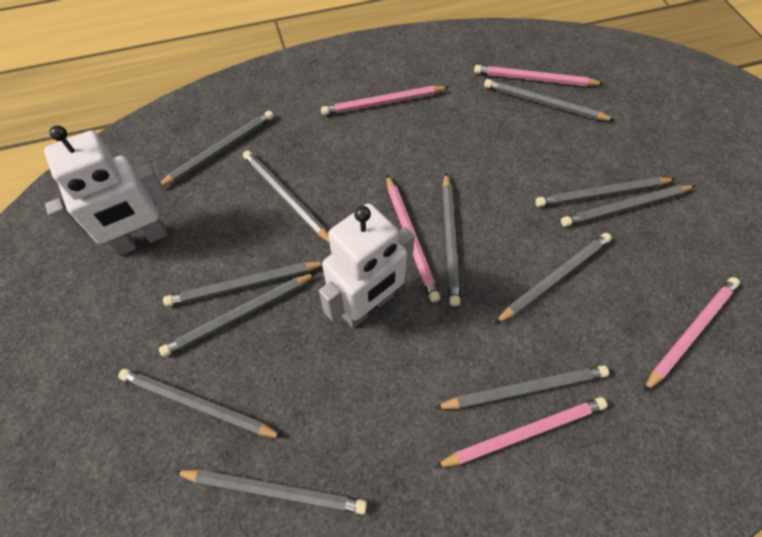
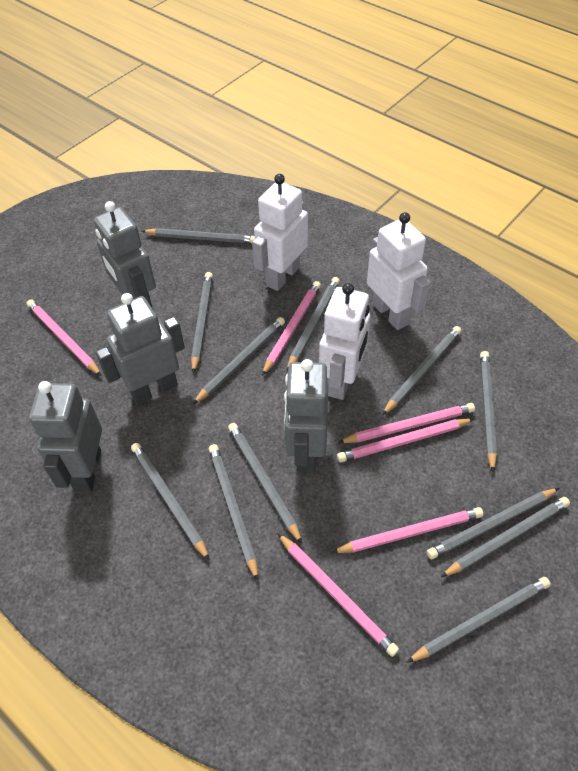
grey robot: 0 -> 4
pink pencil: 5 -> 6
white robot: 2 -> 3

